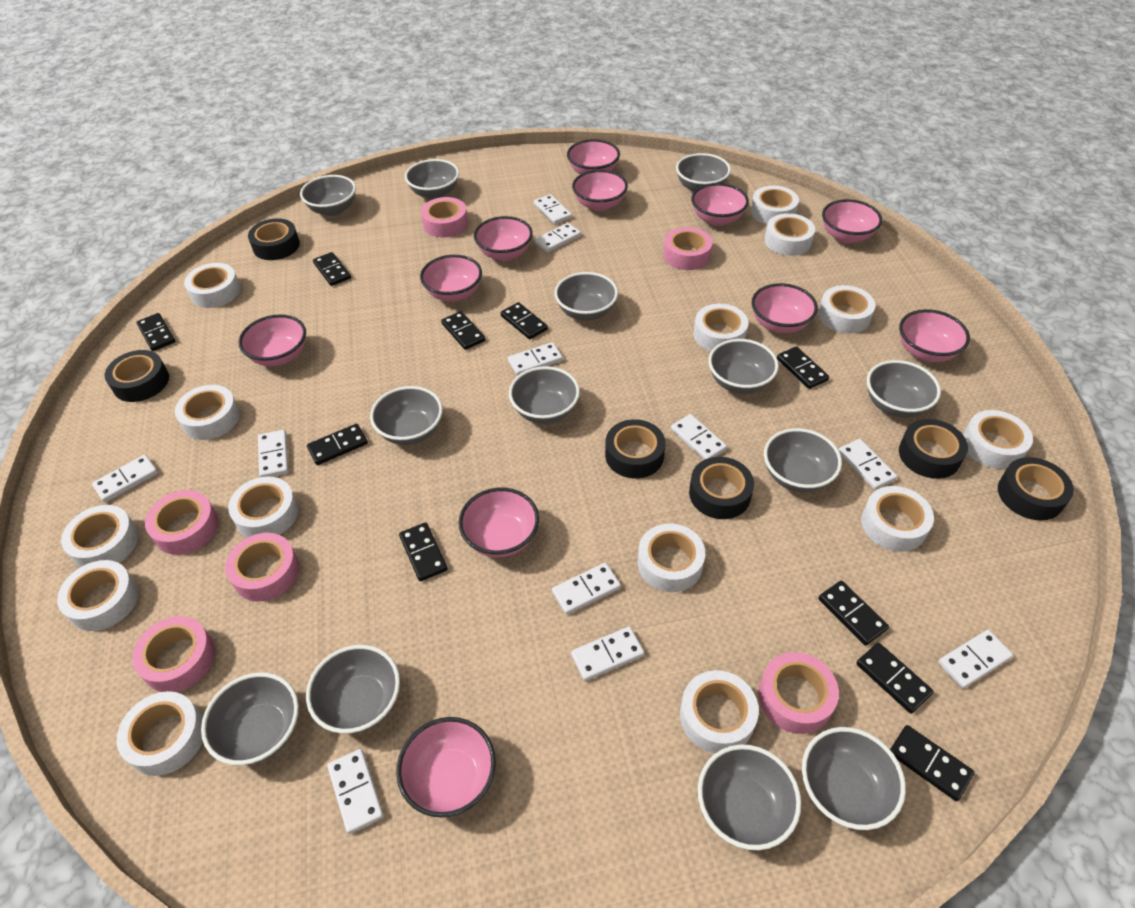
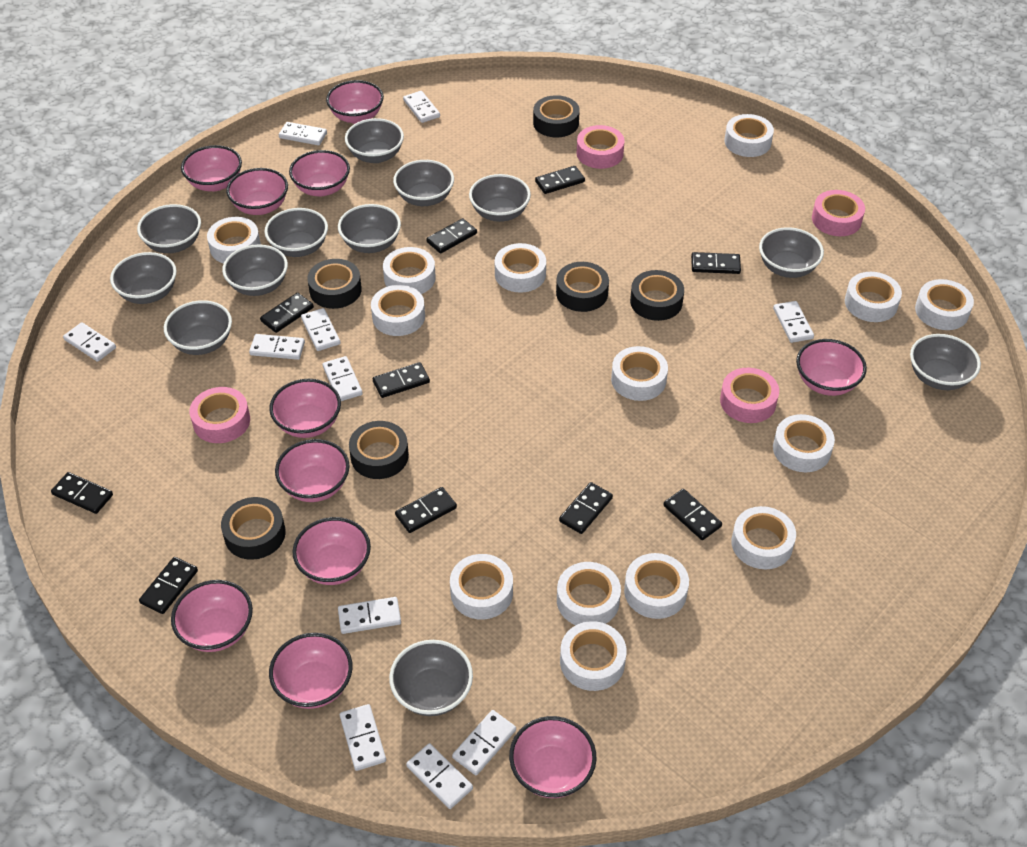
grey bowl: 13 -> 12
pink tape: 6 -> 4

